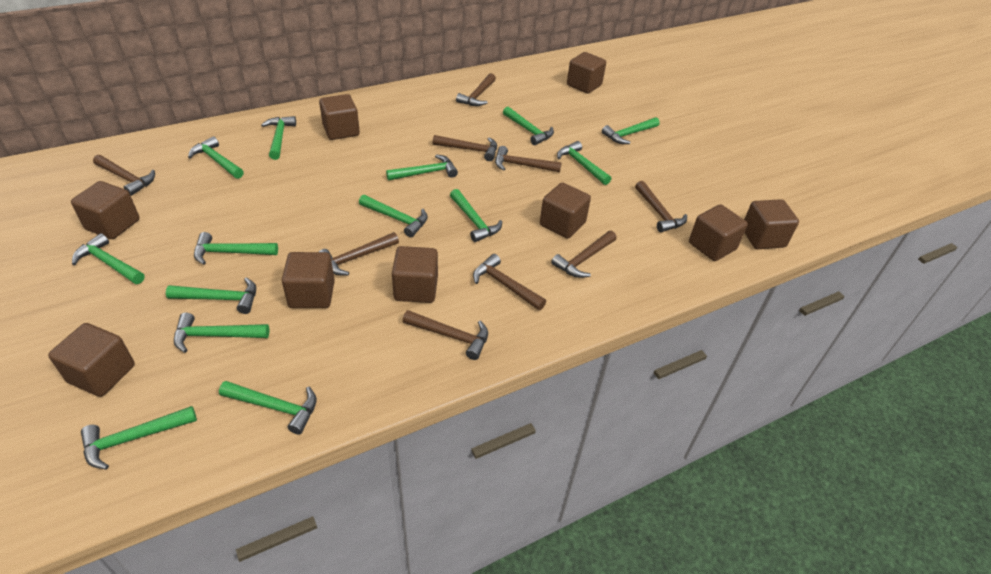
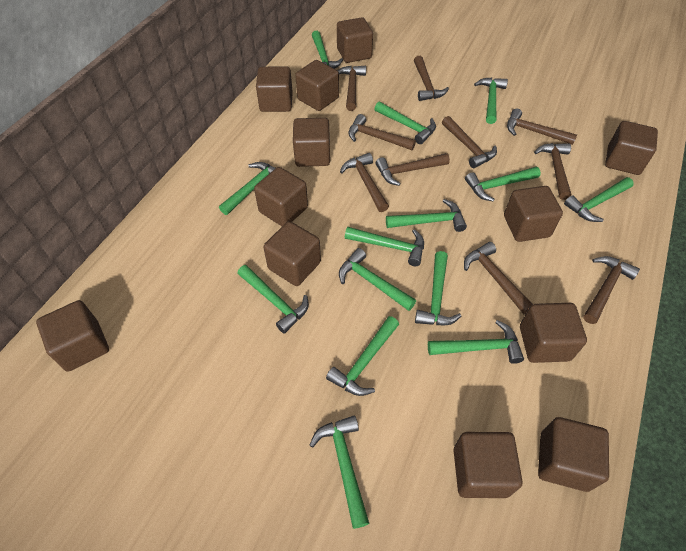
brown cube: 9 -> 12
brown hammer: 9 -> 10

